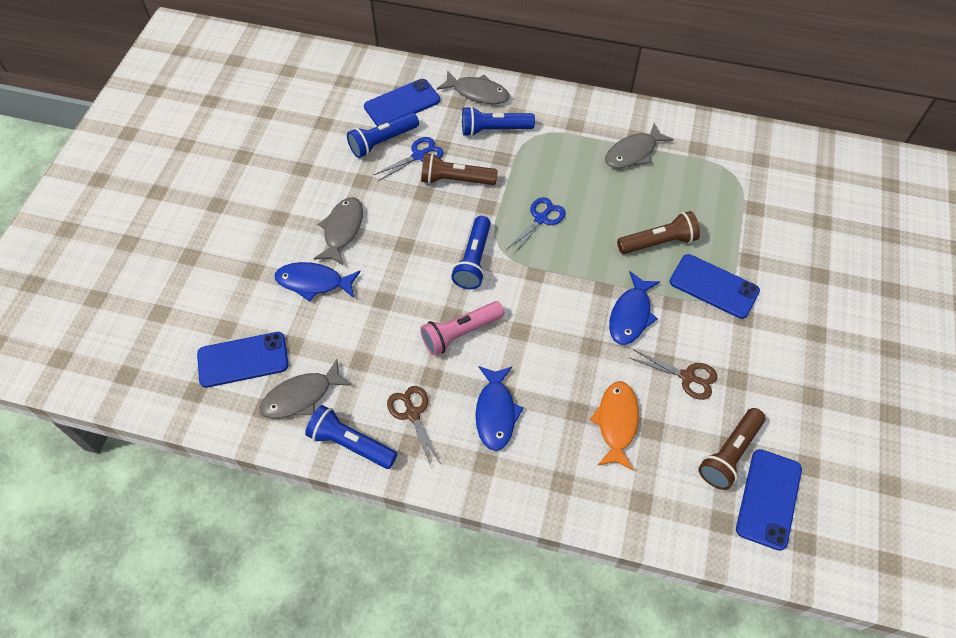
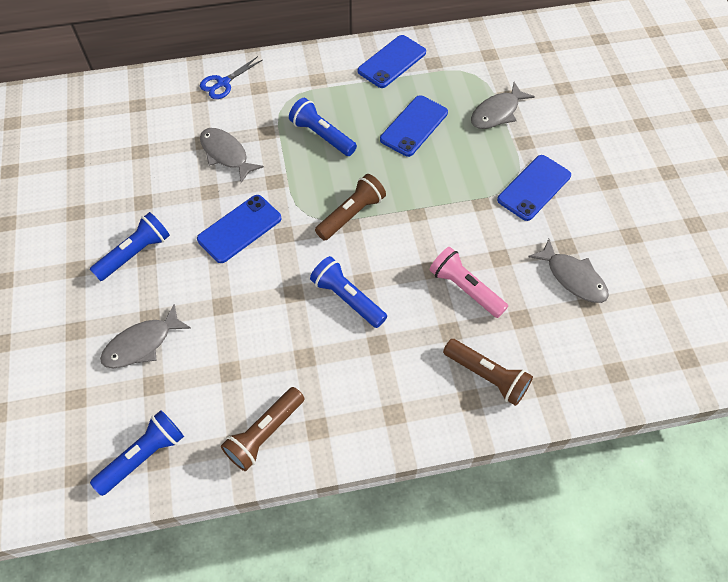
blue fish: 3 -> 0
blue scissors: 2 -> 1
brown scissors: 2 -> 0
orange fish: 1 -> 0

